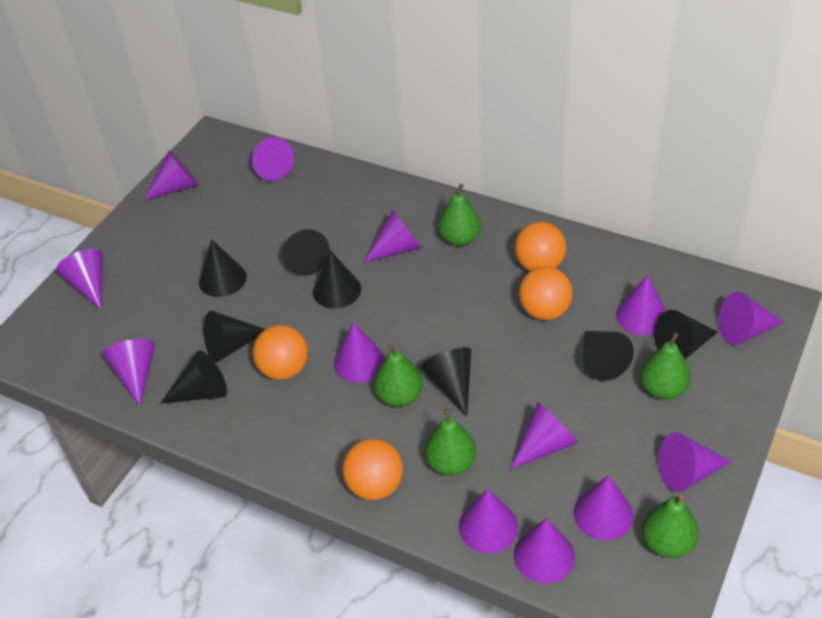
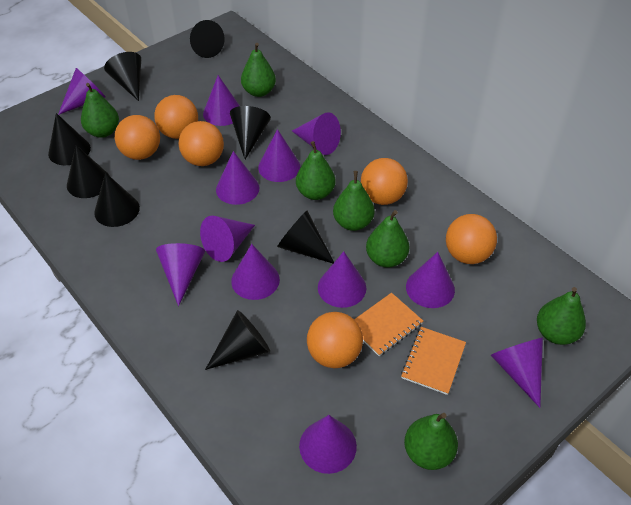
green pear: 5 -> 7
orange ball: 4 -> 6
orange notebook: 0 -> 2
purple cone: 13 -> 12

